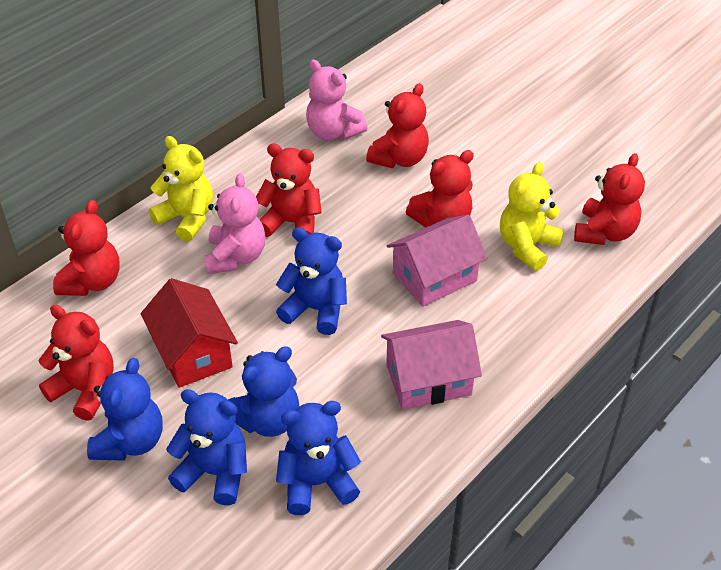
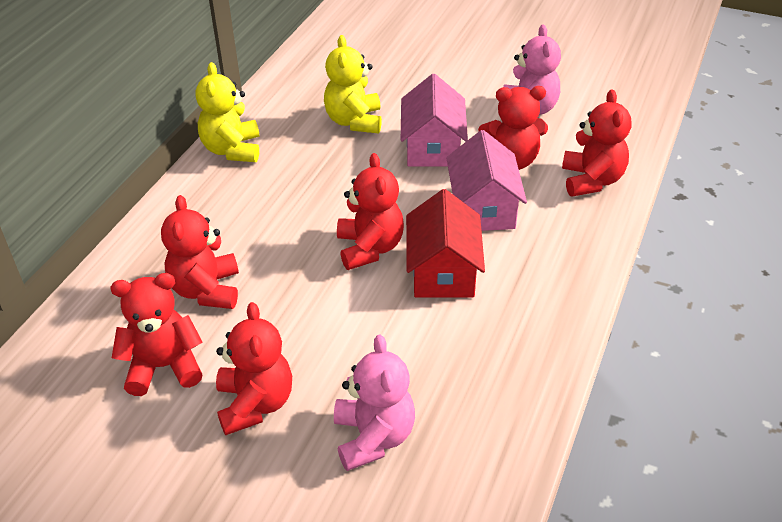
blue teddy bear: 5 -> 0

